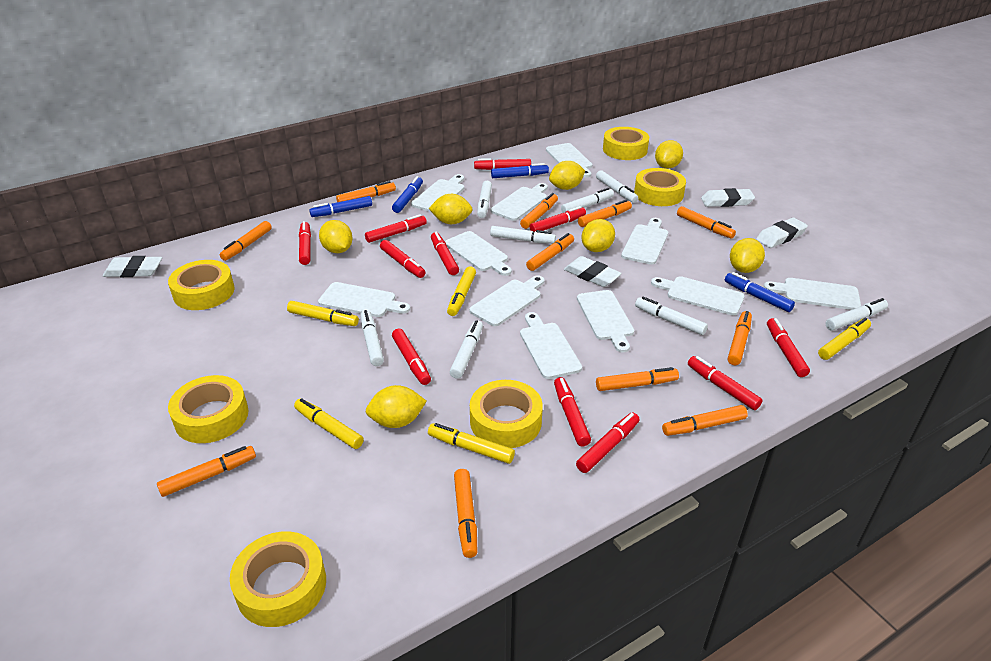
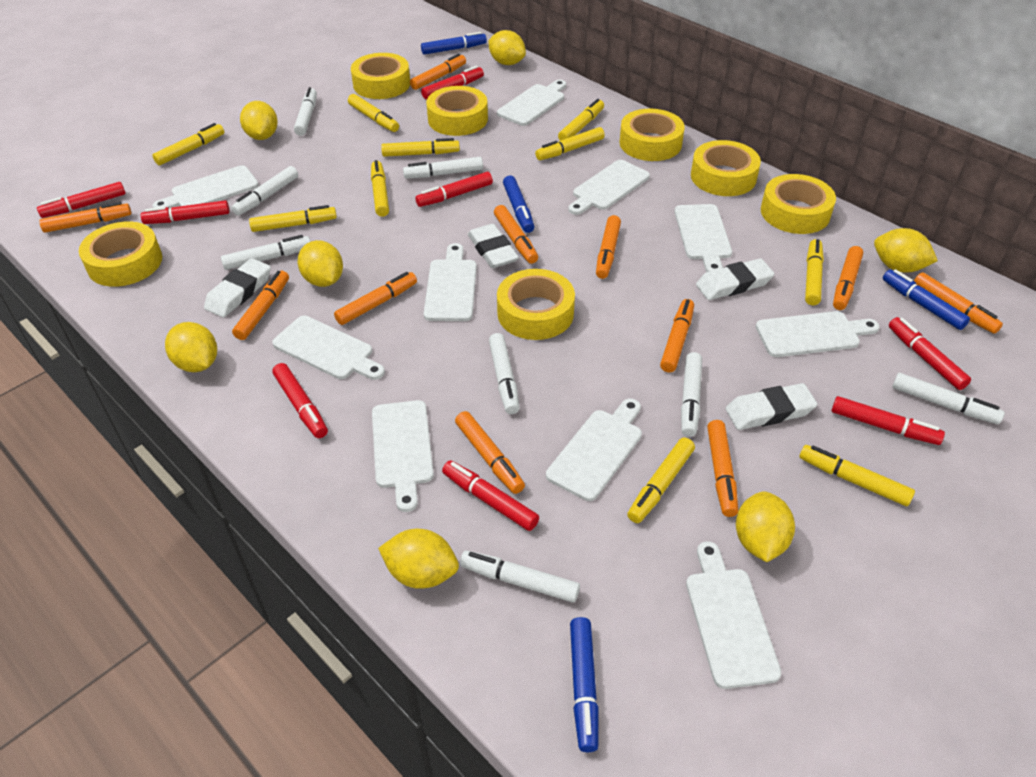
red marker: 11 -> 8
white cutting board: 11 -> 10
yellow marker: 5 -> 10
yellow tape: 6 -> 7

